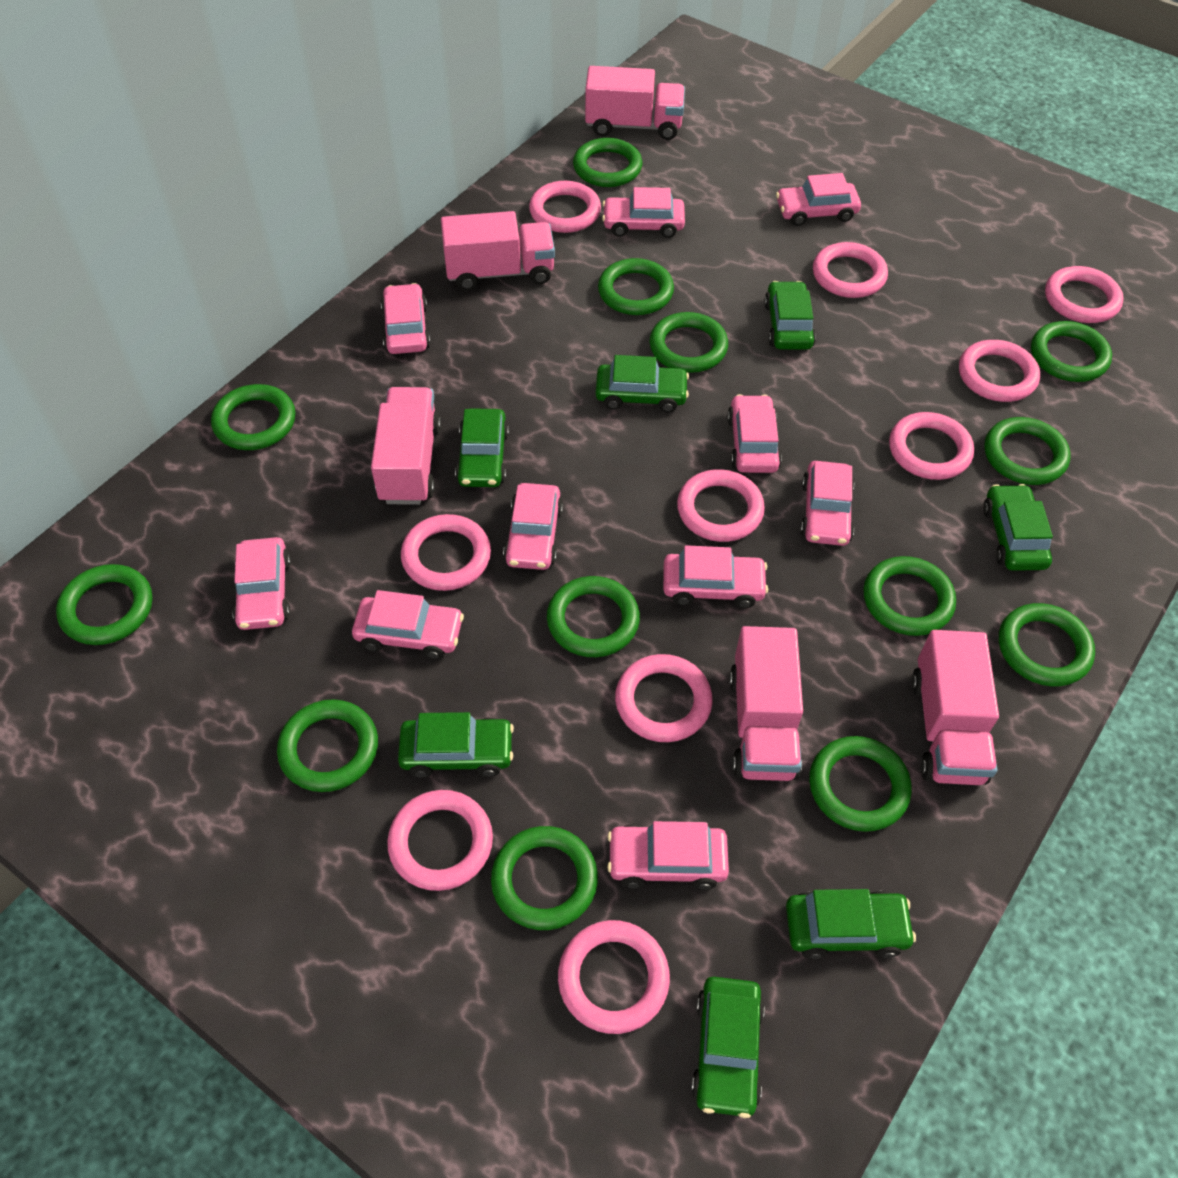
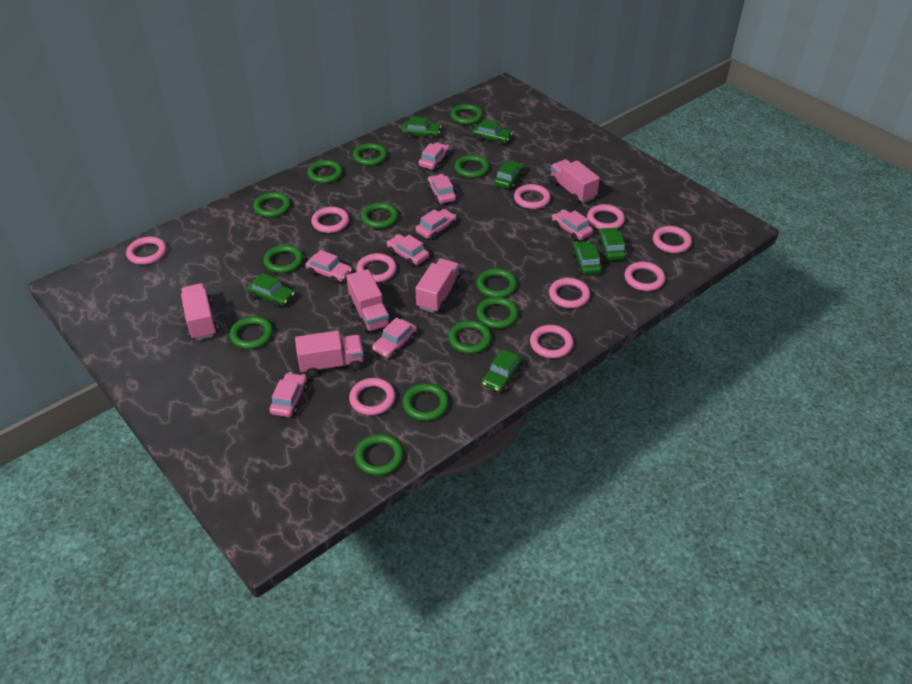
pink car: 10 -> 8

